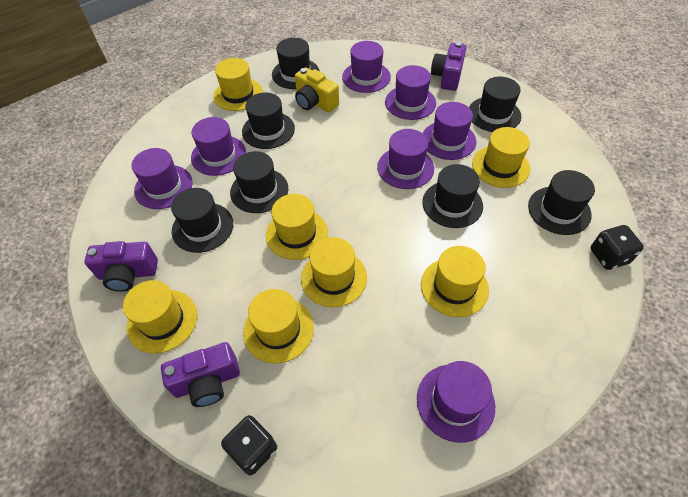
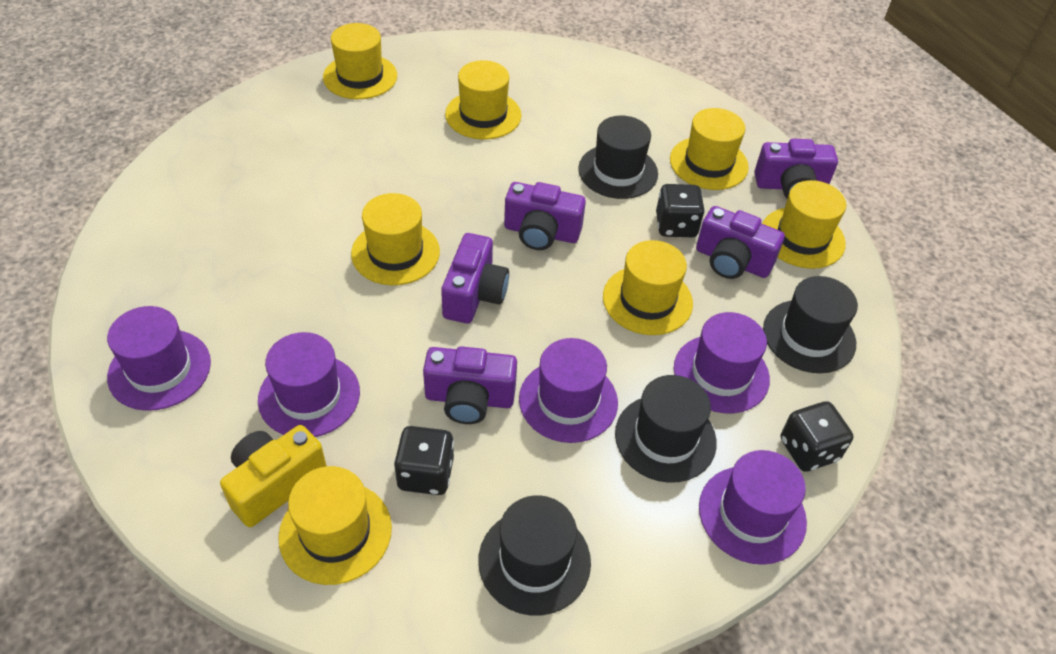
black dice: 2 -> 3
black hat: 7 -> 4
purple camera: 3 -> 5
purple hat: 7 -> 5

